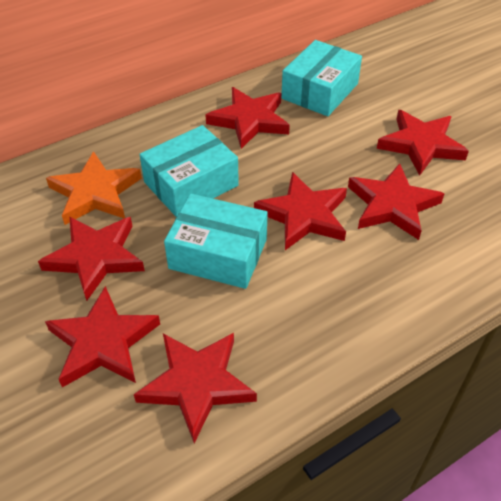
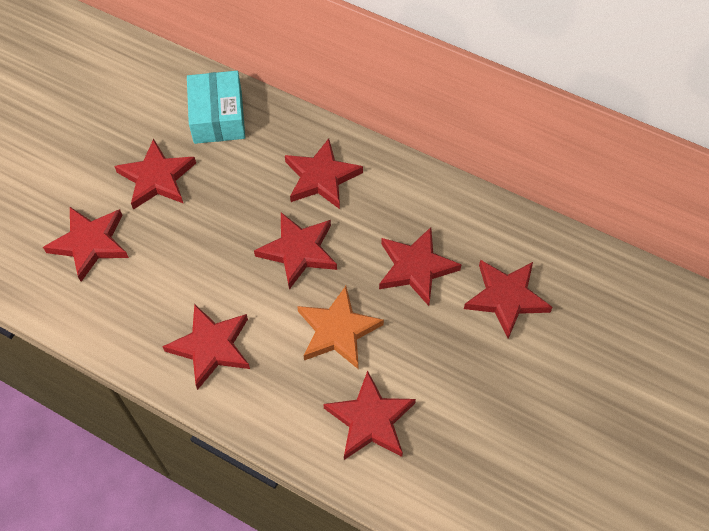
red star: 7 -> 8
turquoise box: 3 -> 1

